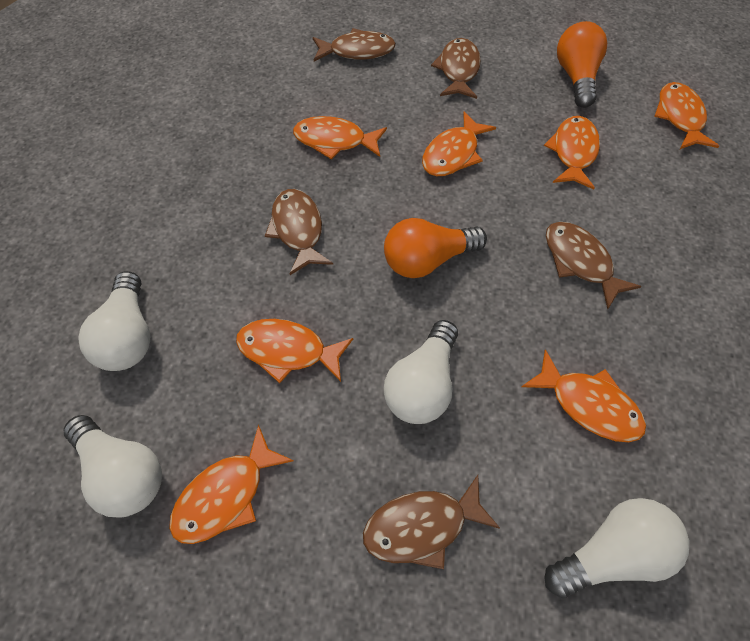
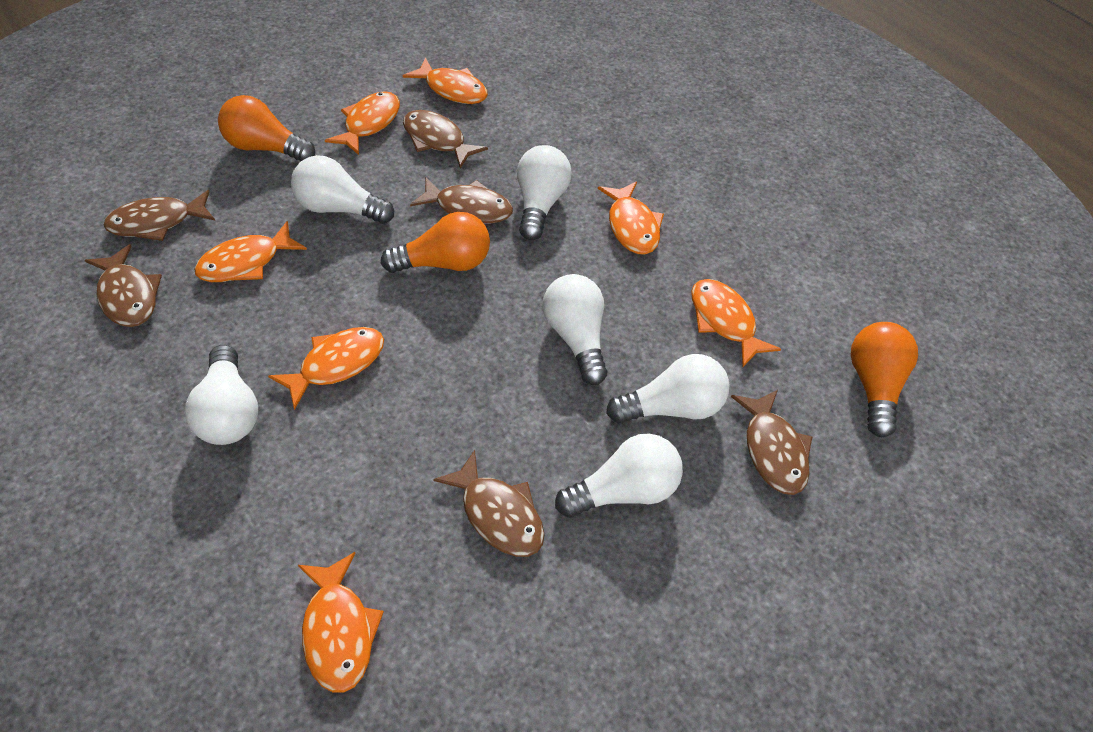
brown fish: 5 -> 6
orange light bulb: 2 -> 3
white light bulb: 4 -> 6

